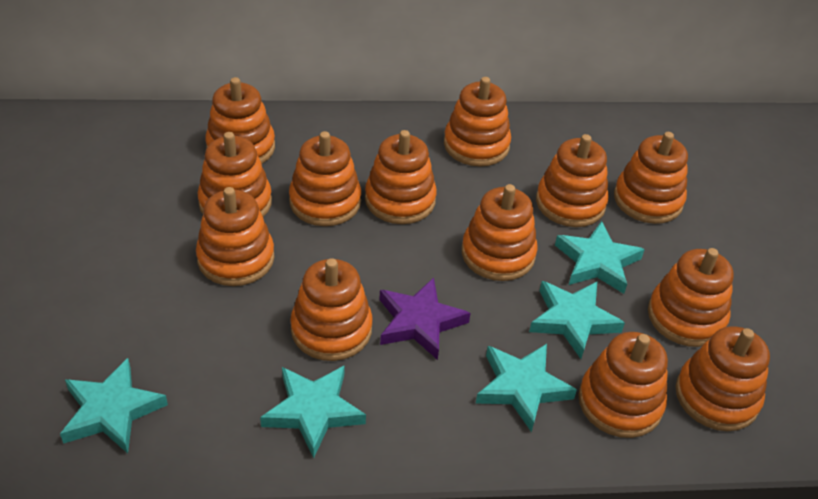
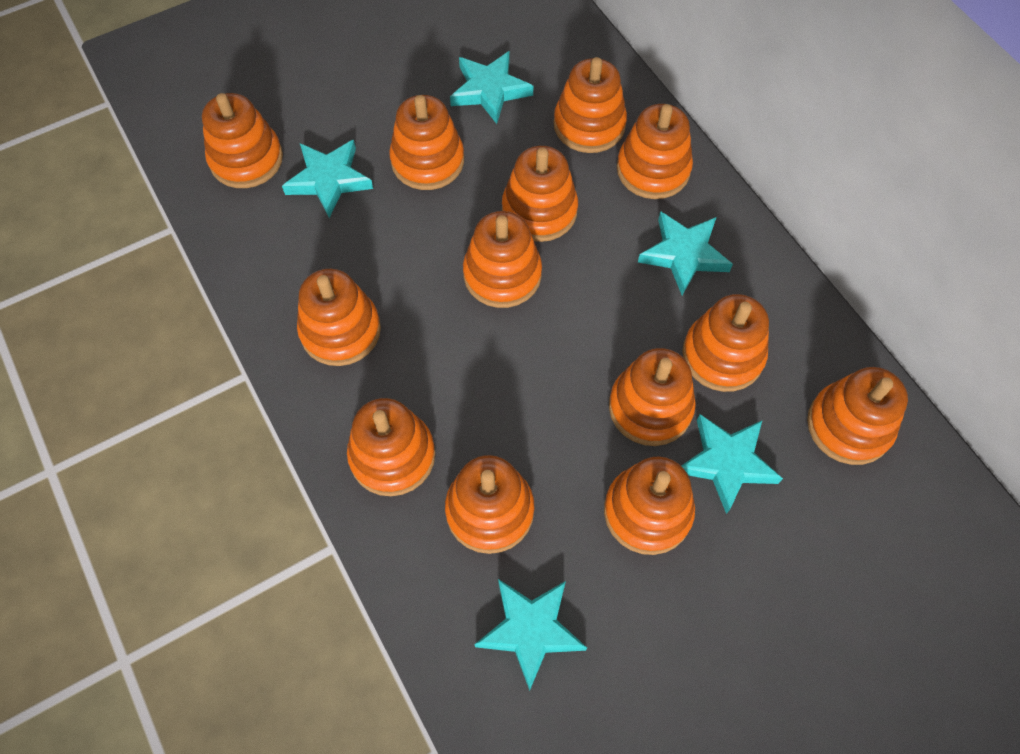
purple star: 1 -> 0

